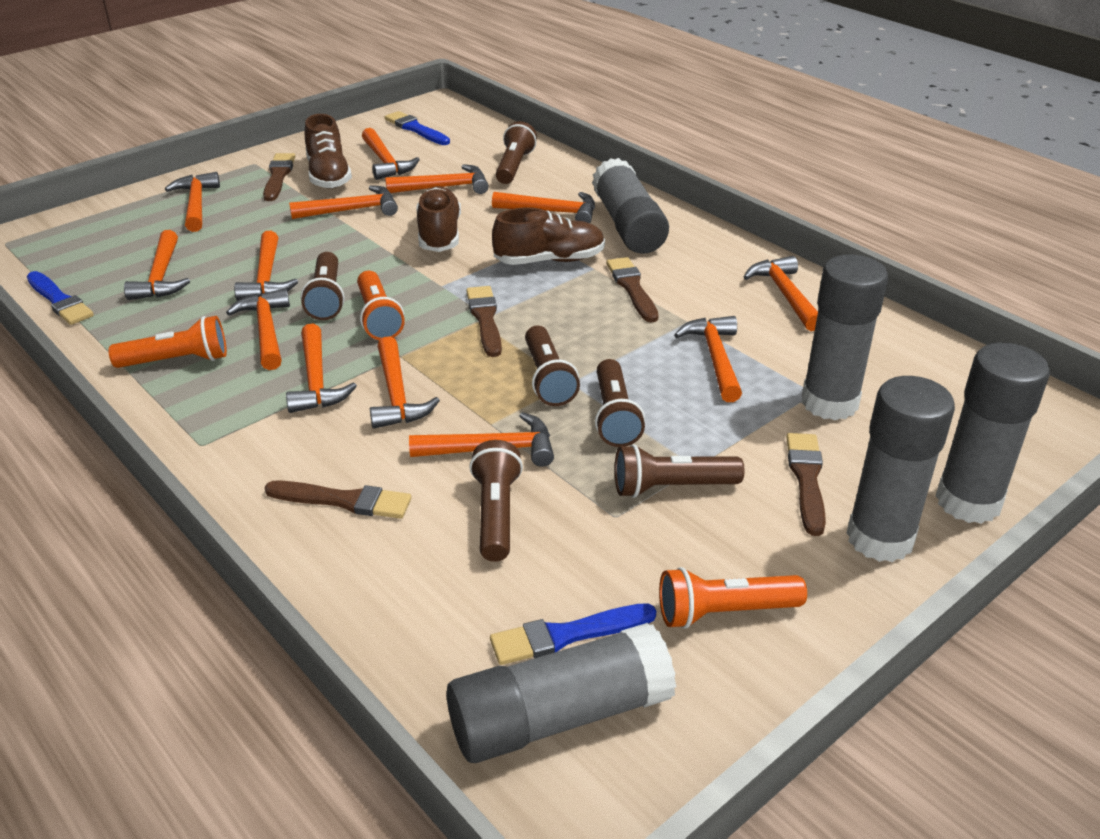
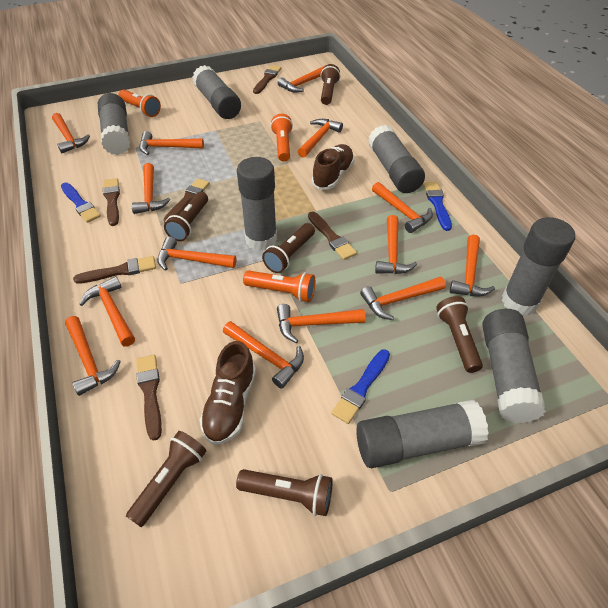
brown brush: 5 -> 6
brown shoe: 3 -> 2
grey glue stick: 5 -> 7
orange hammer: 13 -> 14

